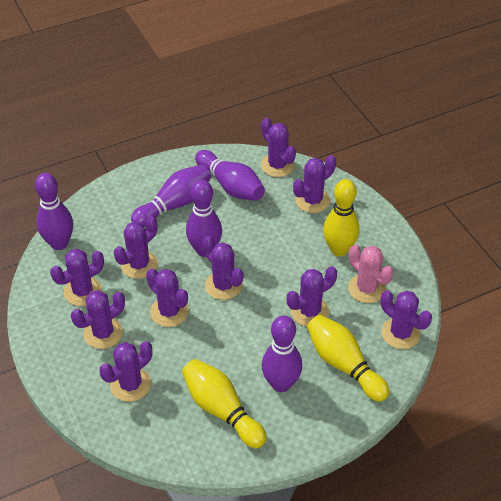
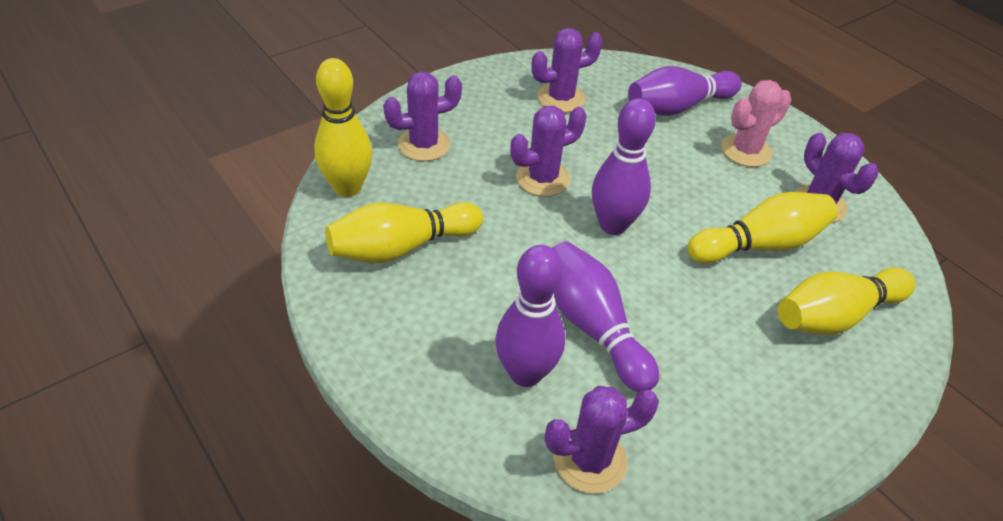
purple bowling pin: 5 -> 4
purple cactus: 10 -> 5
yellow bowling pin: 3 -> 4

